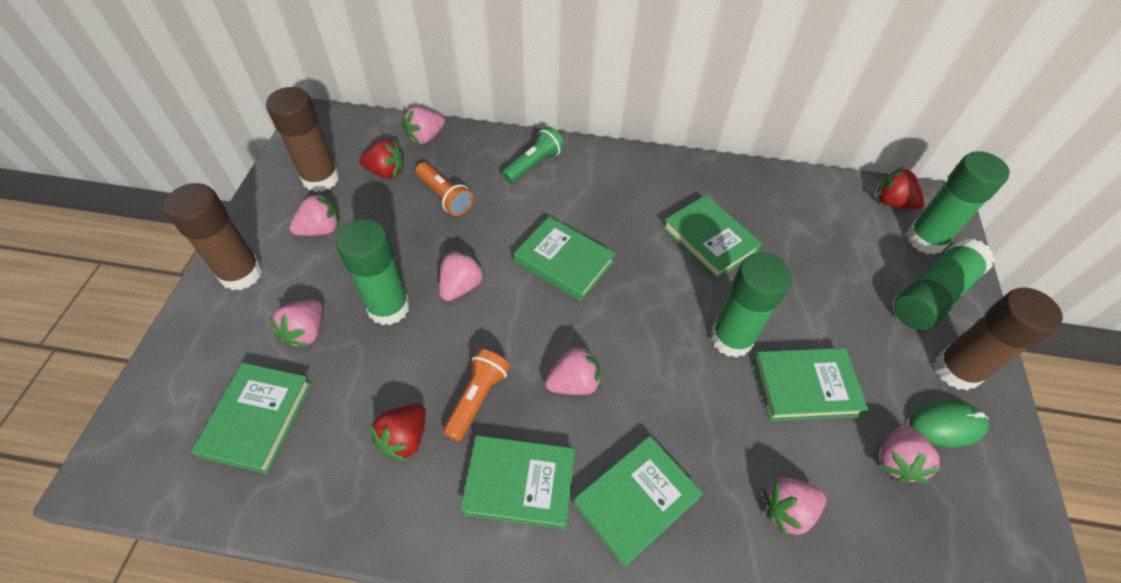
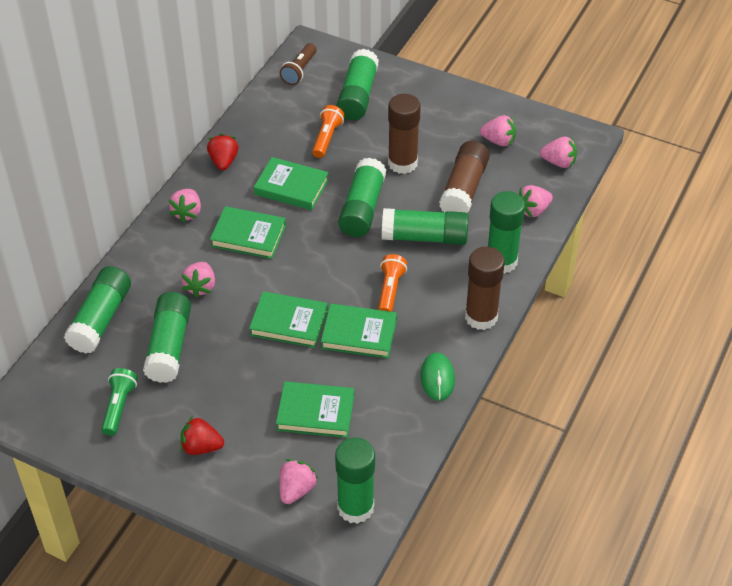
brown flashlight: 0 -> 1
green book: 6 -> 5
green glue stick: 4 -> 7
pink strawberry: 7 -> 6
red strawberry: 3 -> 2

